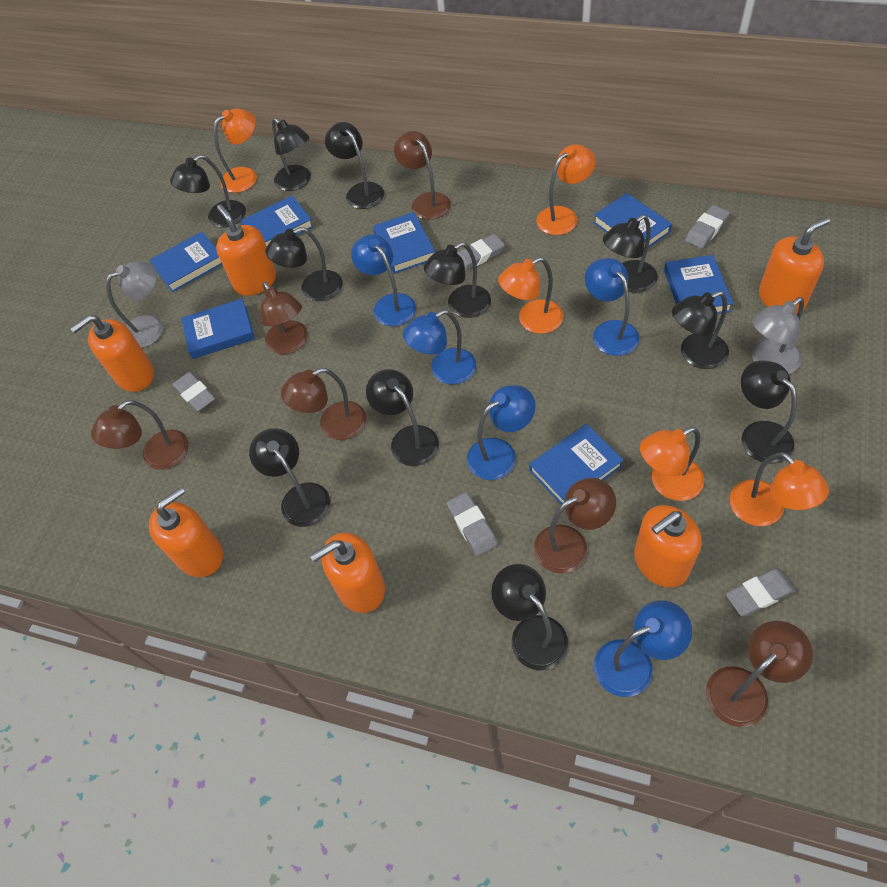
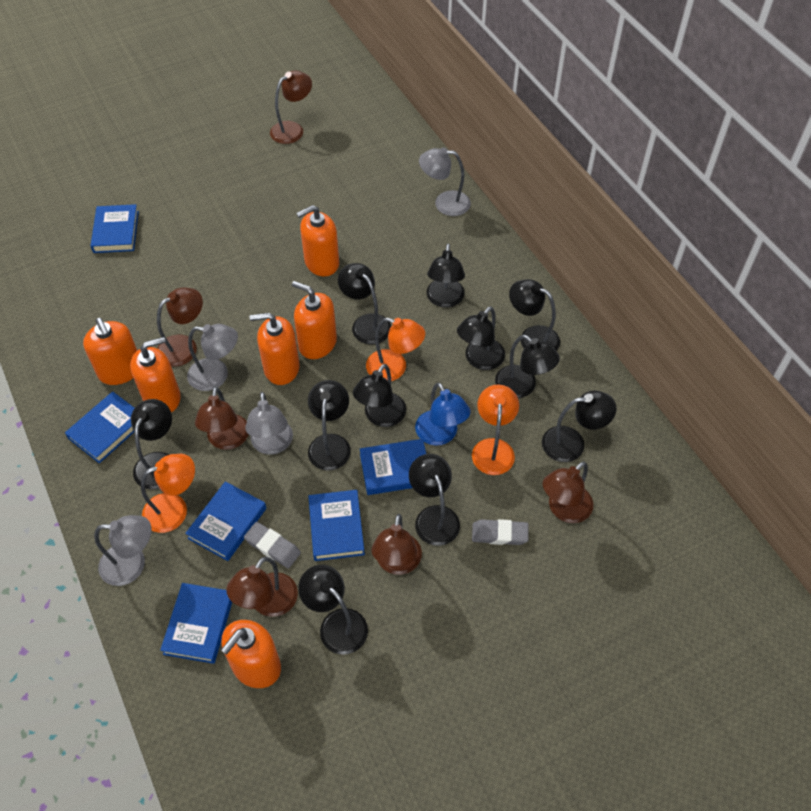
blue book: 7 -> 6
blue lamp: 5 -> 1
grey eraser: 5 -> 2
grey lamp: 2 -> 4
orange lamp: 5 -> 3

